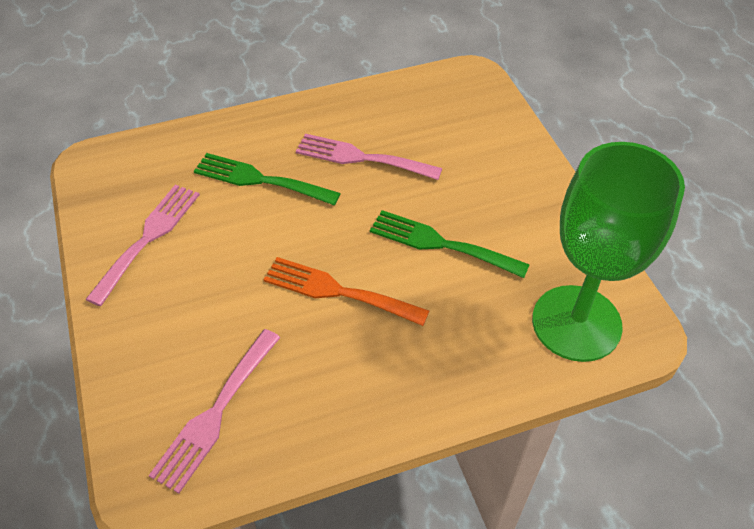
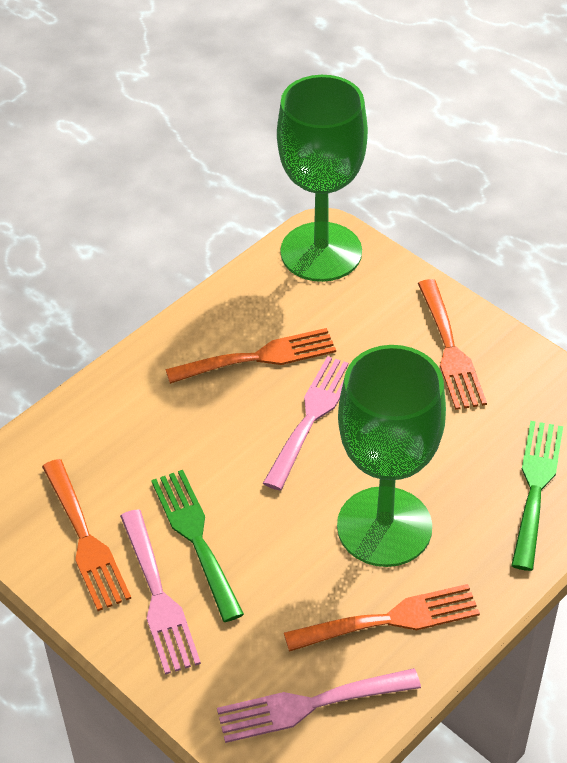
green goblet: 1 -> 2
orange fork: 1 -> 4

